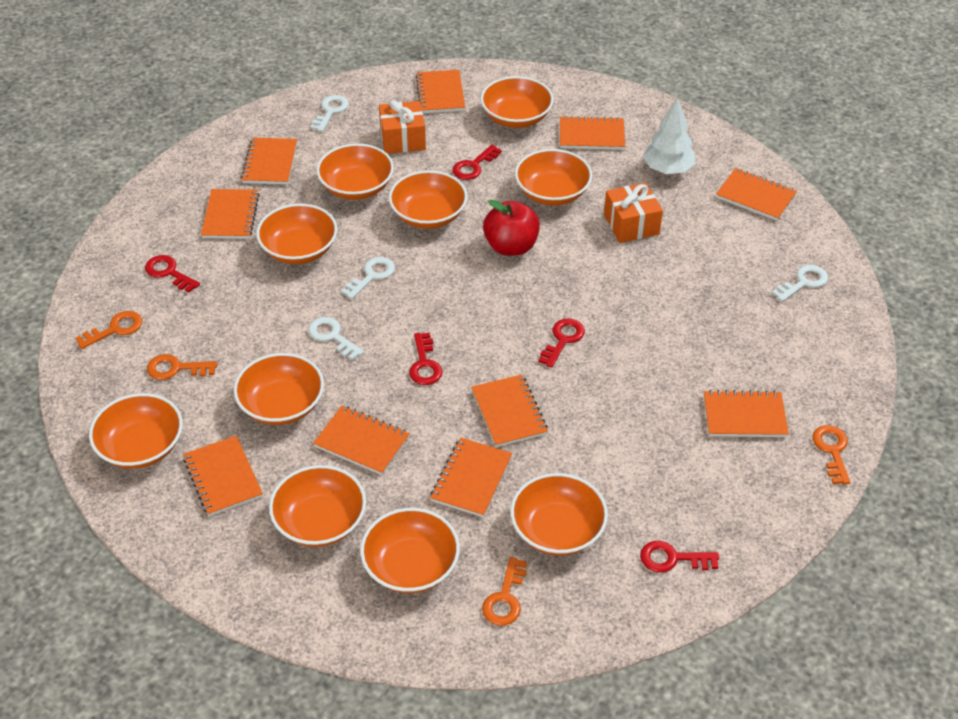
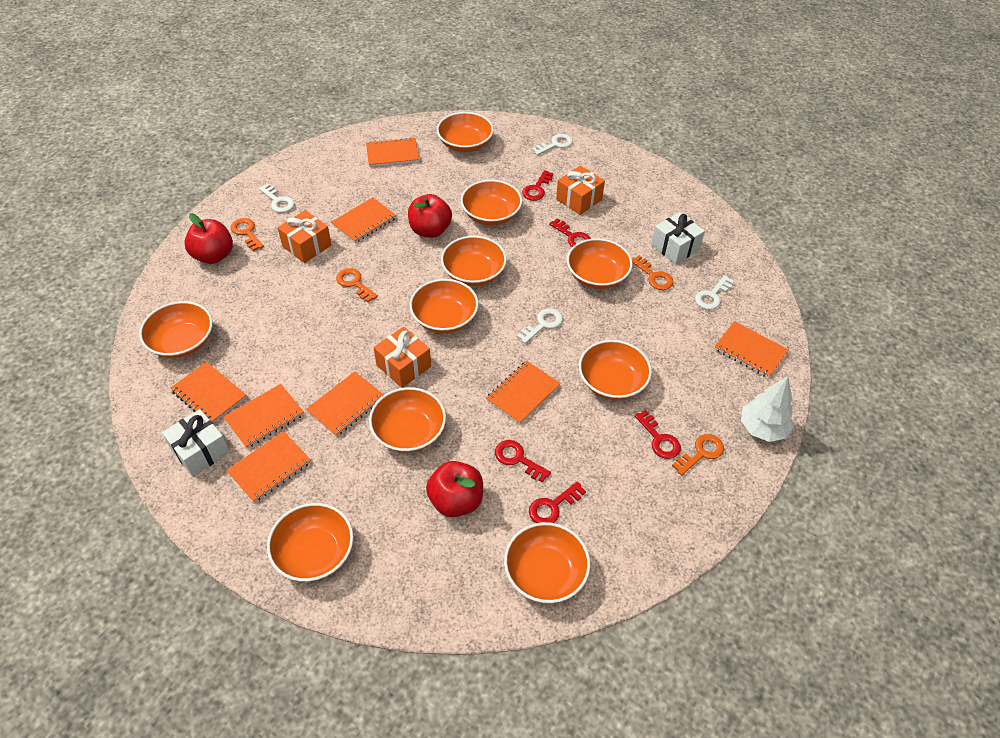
orange gift: 2 -> 3
orange notebook: 10 -> 8
red apple: 1 -> 3
white gift: 0 -> 2

